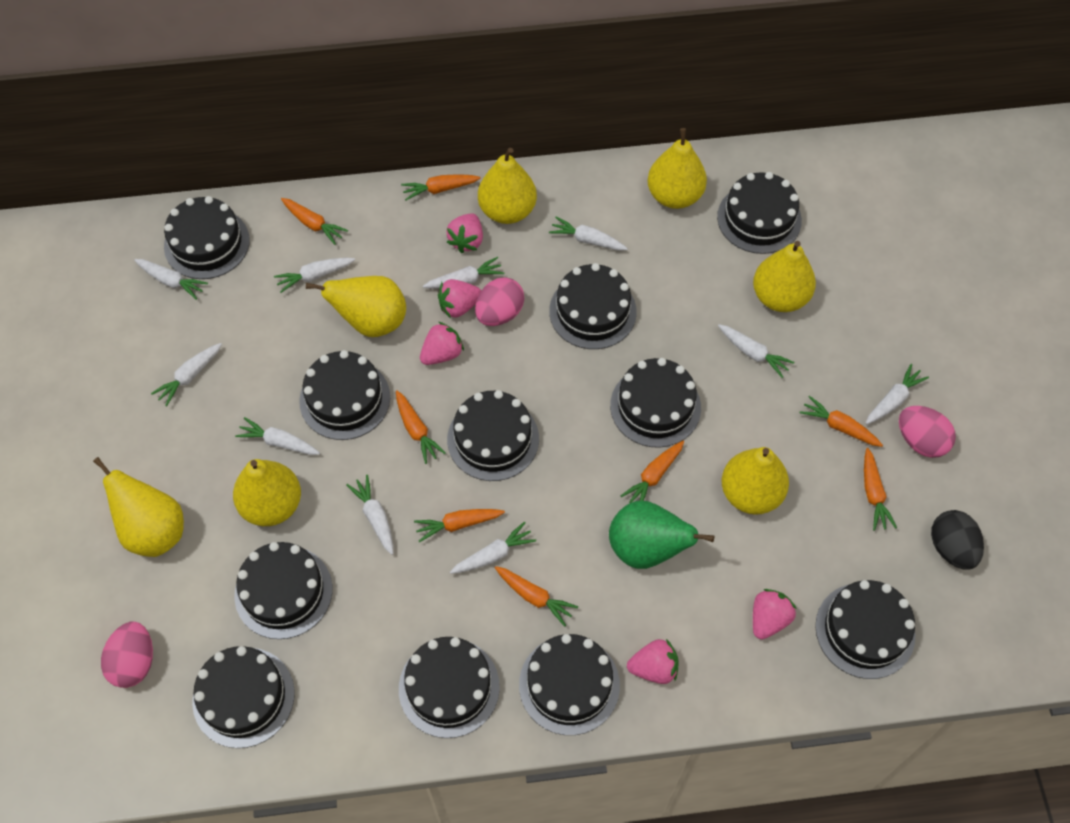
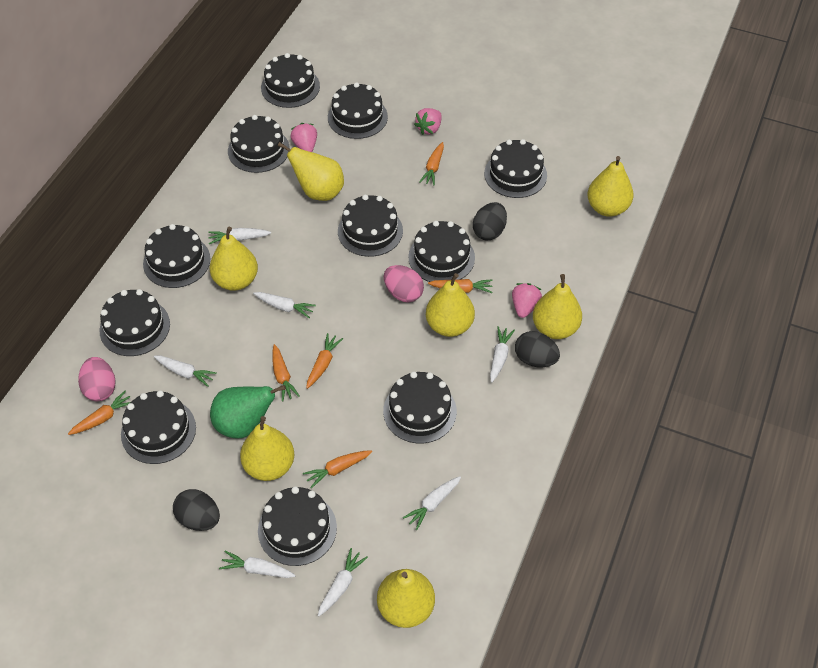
black egg: 1 -> 3
orange carrot: 8 -> 6
pink egg: 3 -> 2
pink strawberry: 5 -> 3
white carrot: 10 -> 7

